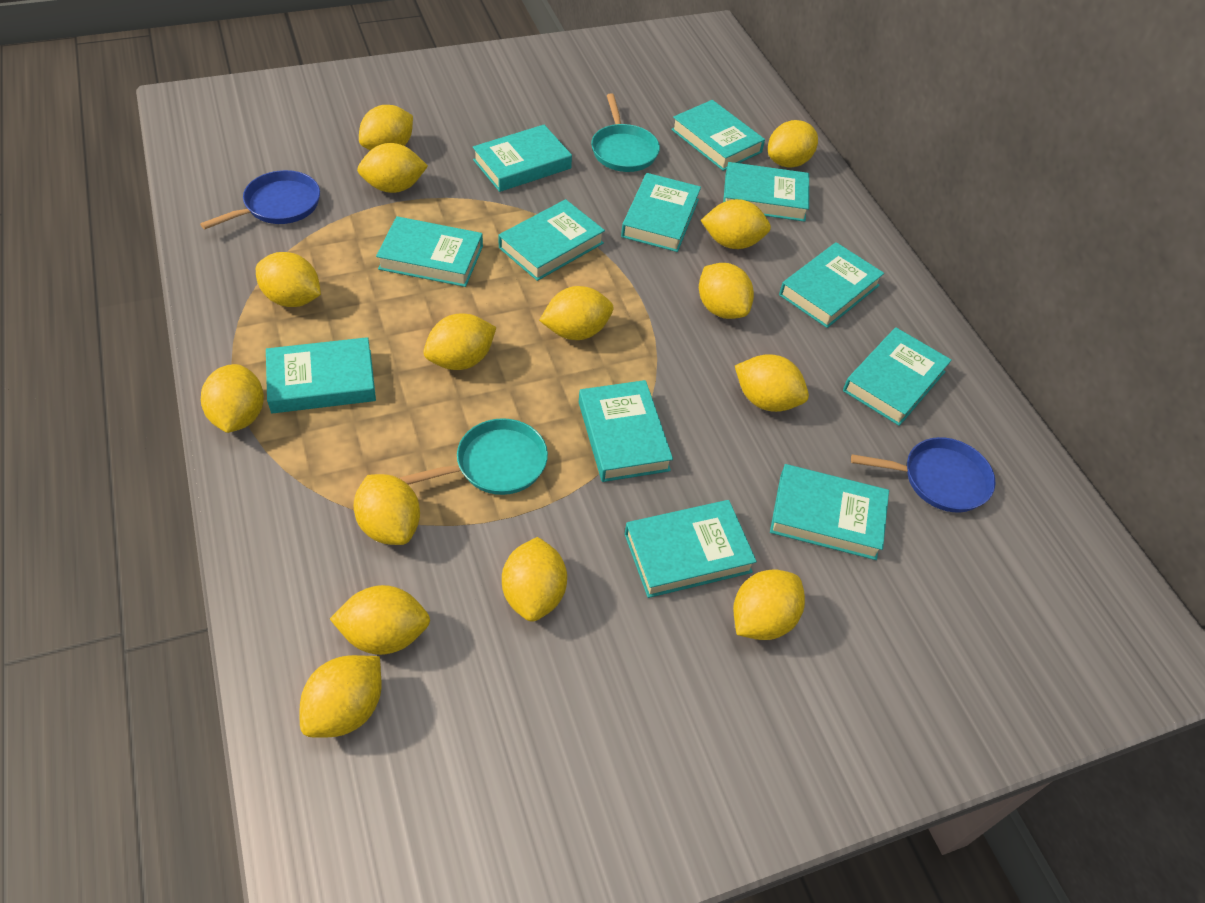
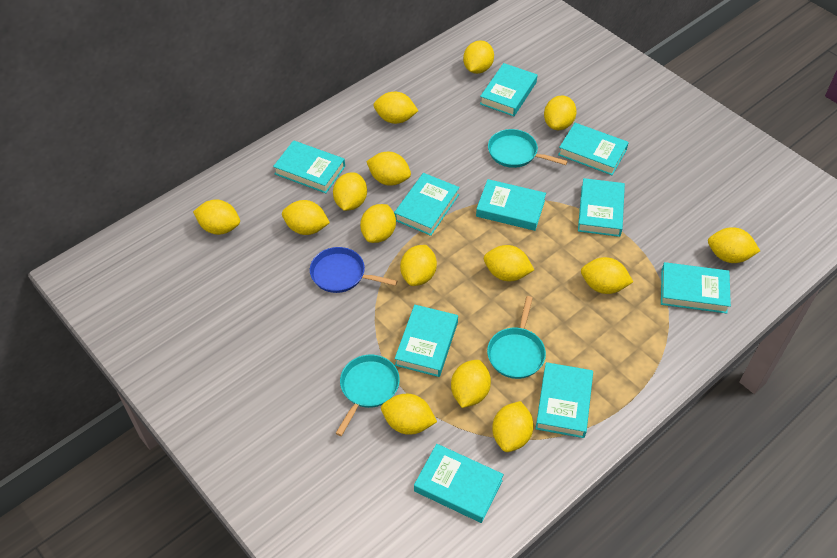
blue pan: 2 -> 1
turquoise book: 12 -> 10
turquoise pan: 2 -> 3

